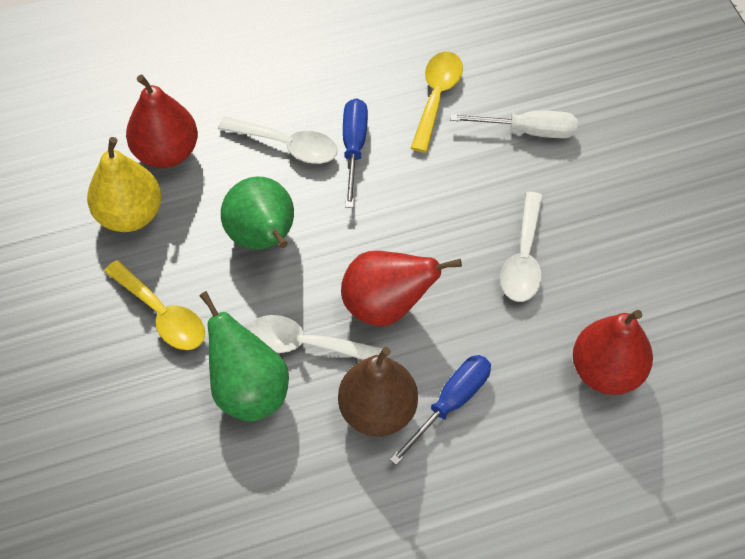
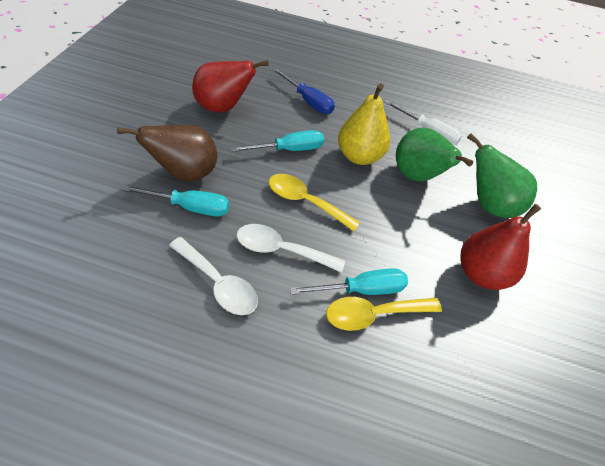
blue screwdriver: 2 -> 1
red pear: 3 -> 2
turquoise screwdriver: 0 -> 3
white spoon: 3 -> 2

